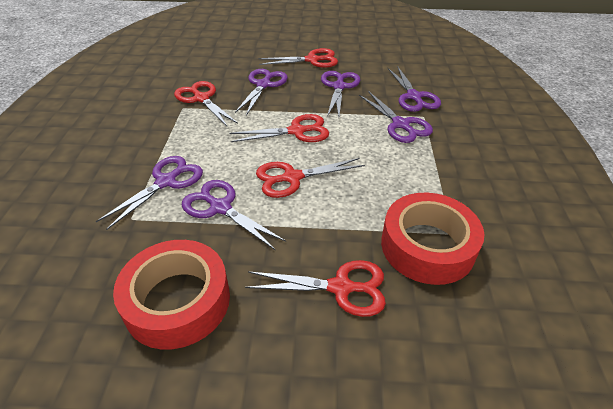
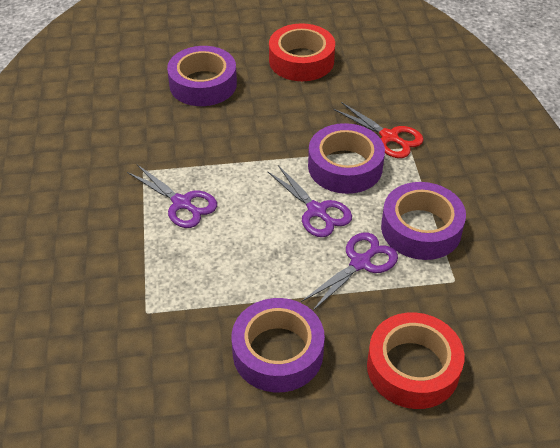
purple scissors: 6 -> 3
purple tape: 0 -> 4
red scissors: 5 -> 1

